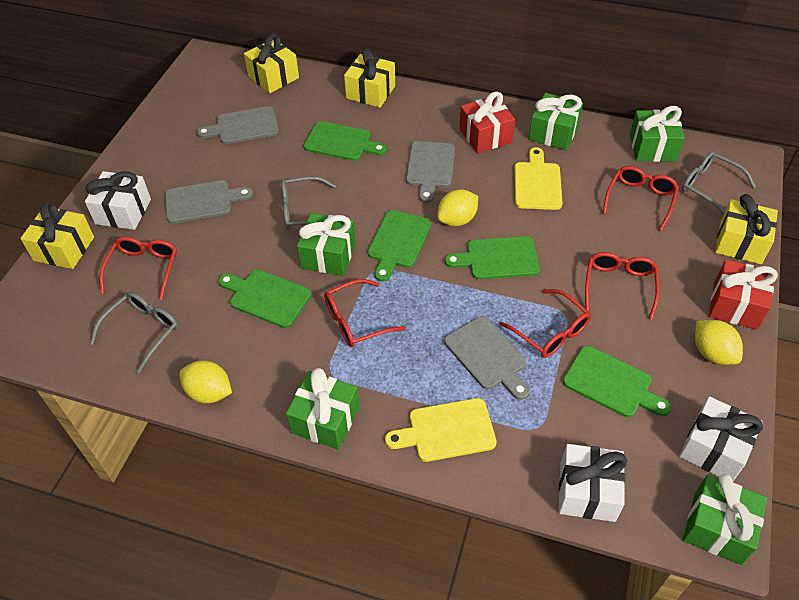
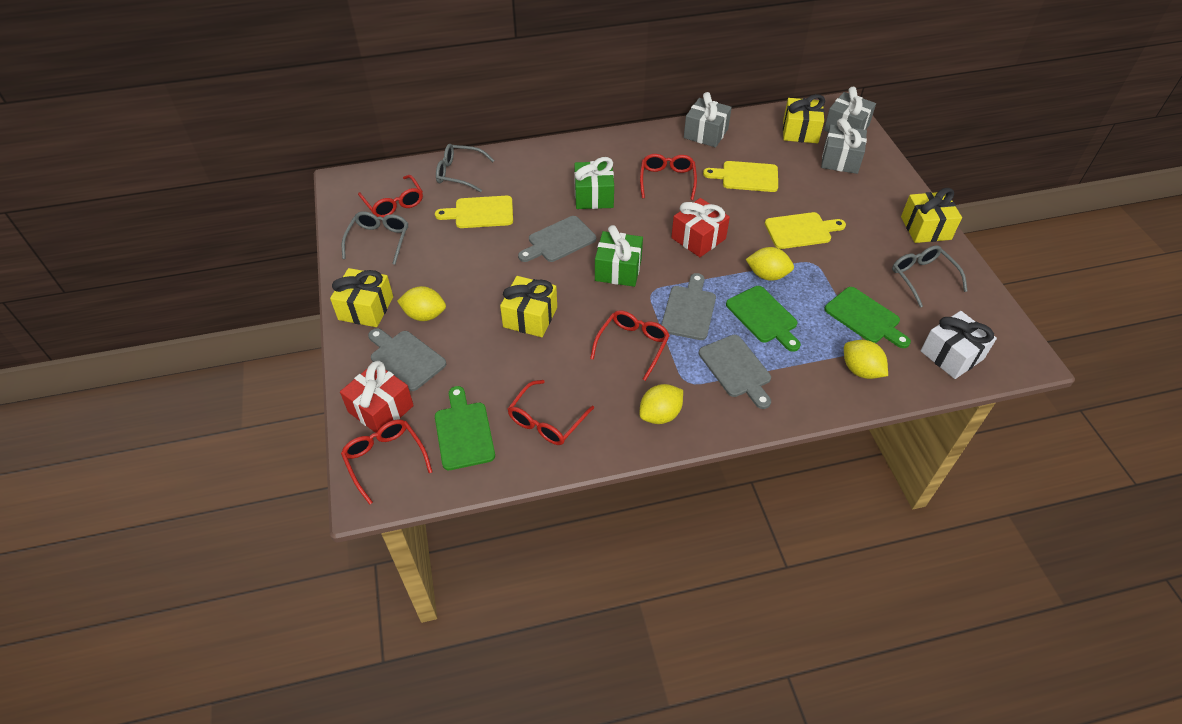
green cutting board: 5 -> 3
green gift: 5 -> 2
grey gift: 0 -> 3
white gift: 3 -> 1
yellow cutting board: 2 -> 3
yellow lemon: 3 -> 4

